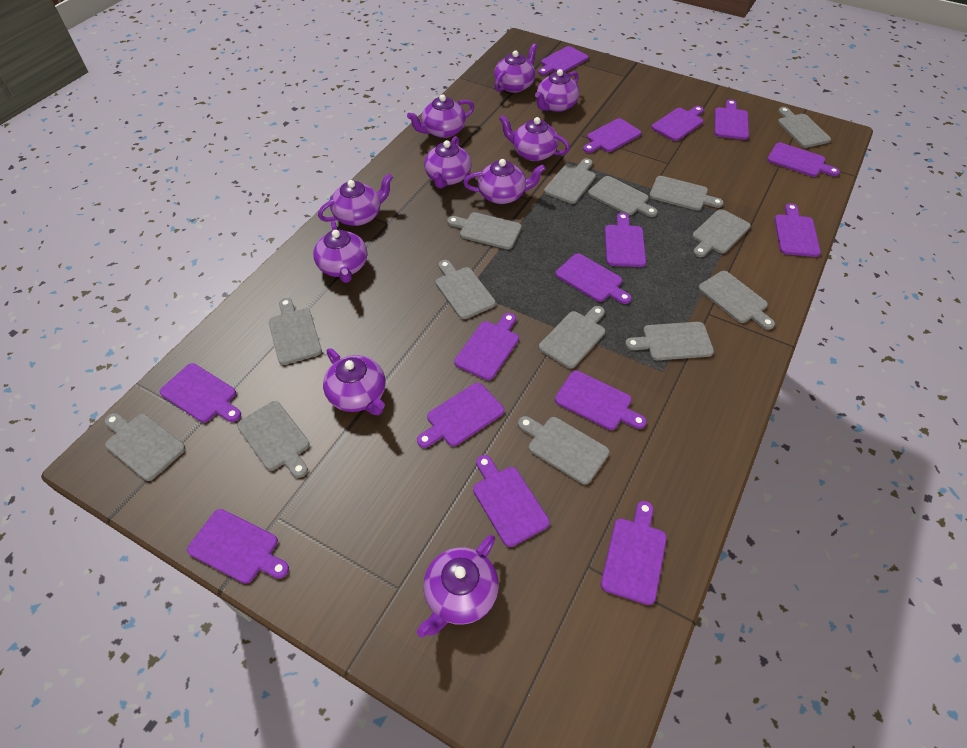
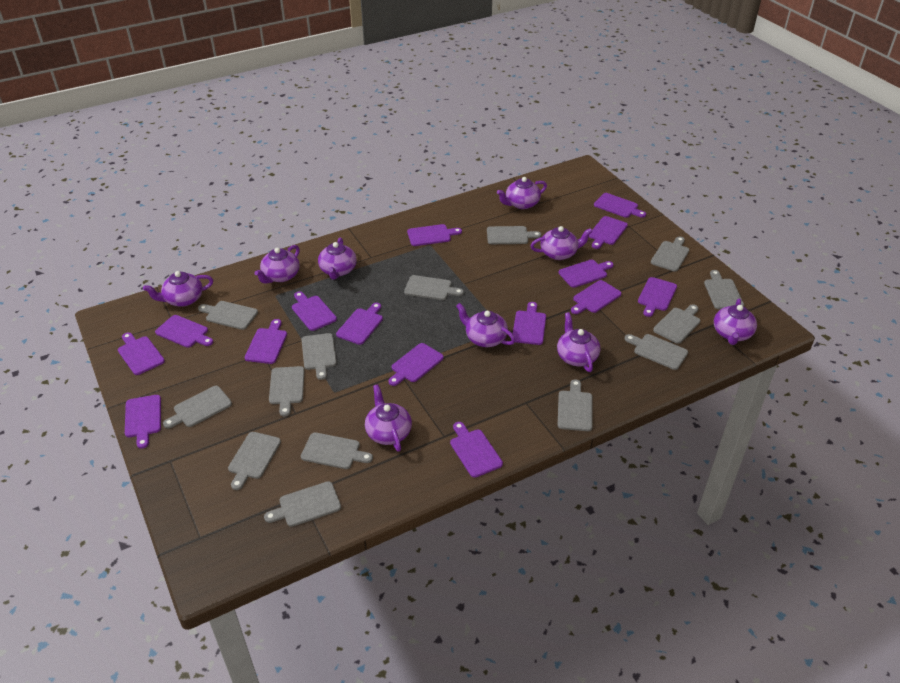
purple teapot: 10 -> 9

